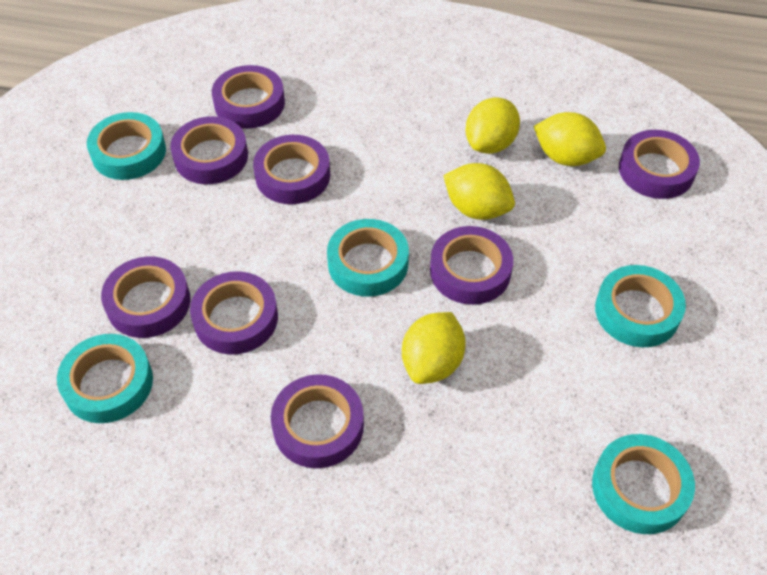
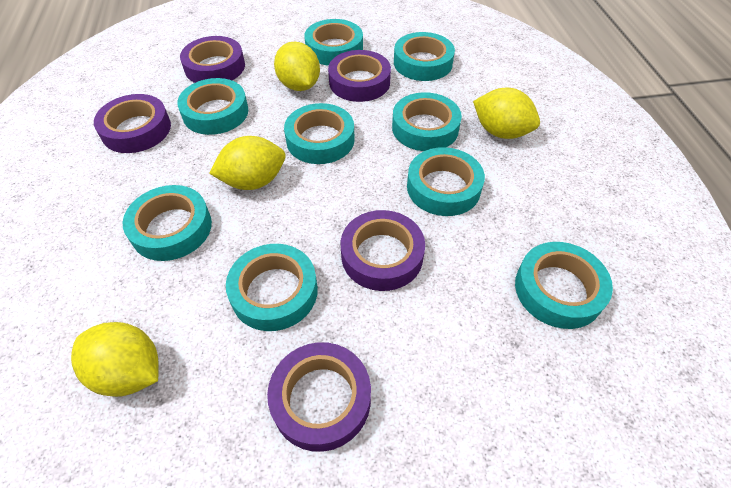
purple tape: 8 -> 5
turquoise tape: 5 -> 9

